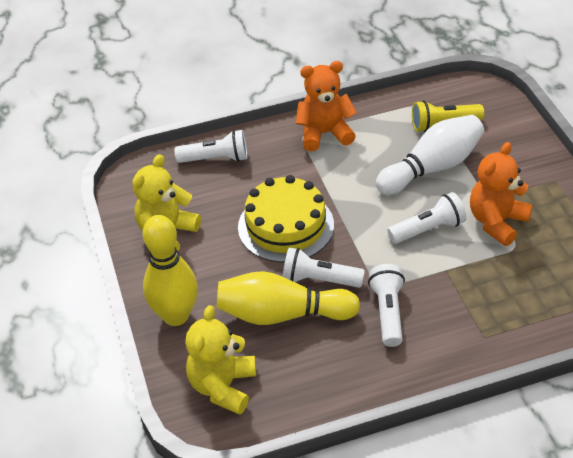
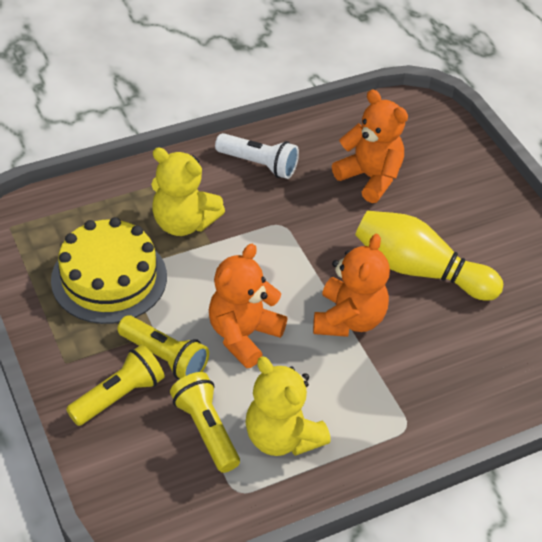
orange teddy bear: 2 -> 3
white bowling pin: 1 -> 0
white flashlight: 4 -> 1
yellow bowling pin: 2 -> 1
yellow flashlight: 1 -> 3

